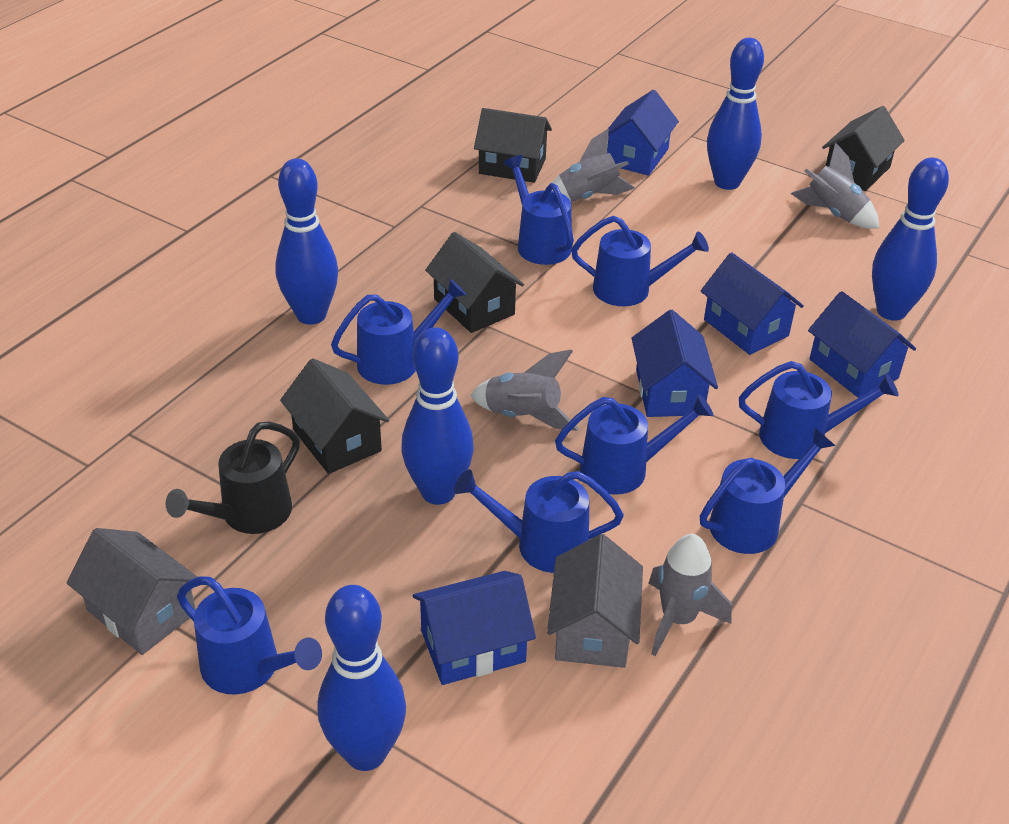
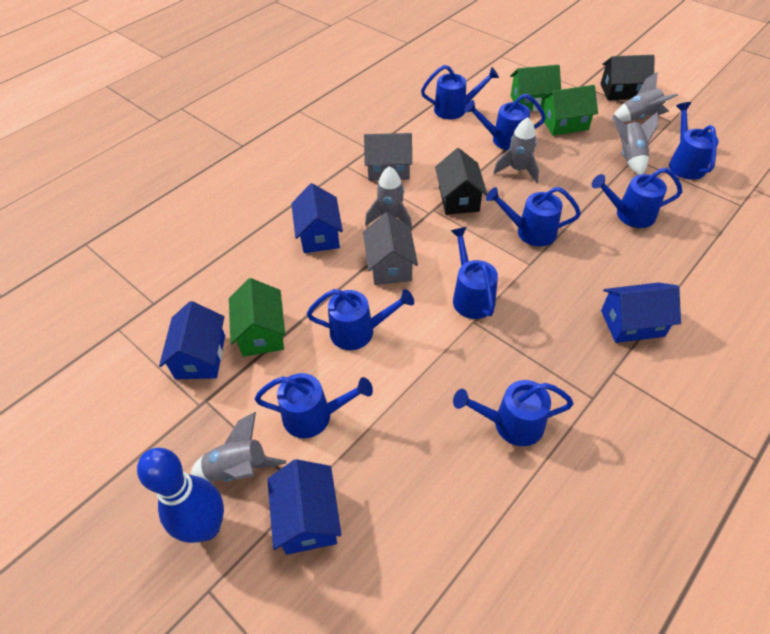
black house: 4 -> 2
black watering can: 1 -> 0
blue bowling pin: 5 -> 1
blue house: 5 -> 4
blue watering can: 8 -> 9
green house: 0 -> 3
grey rocket: 4 -> 5

